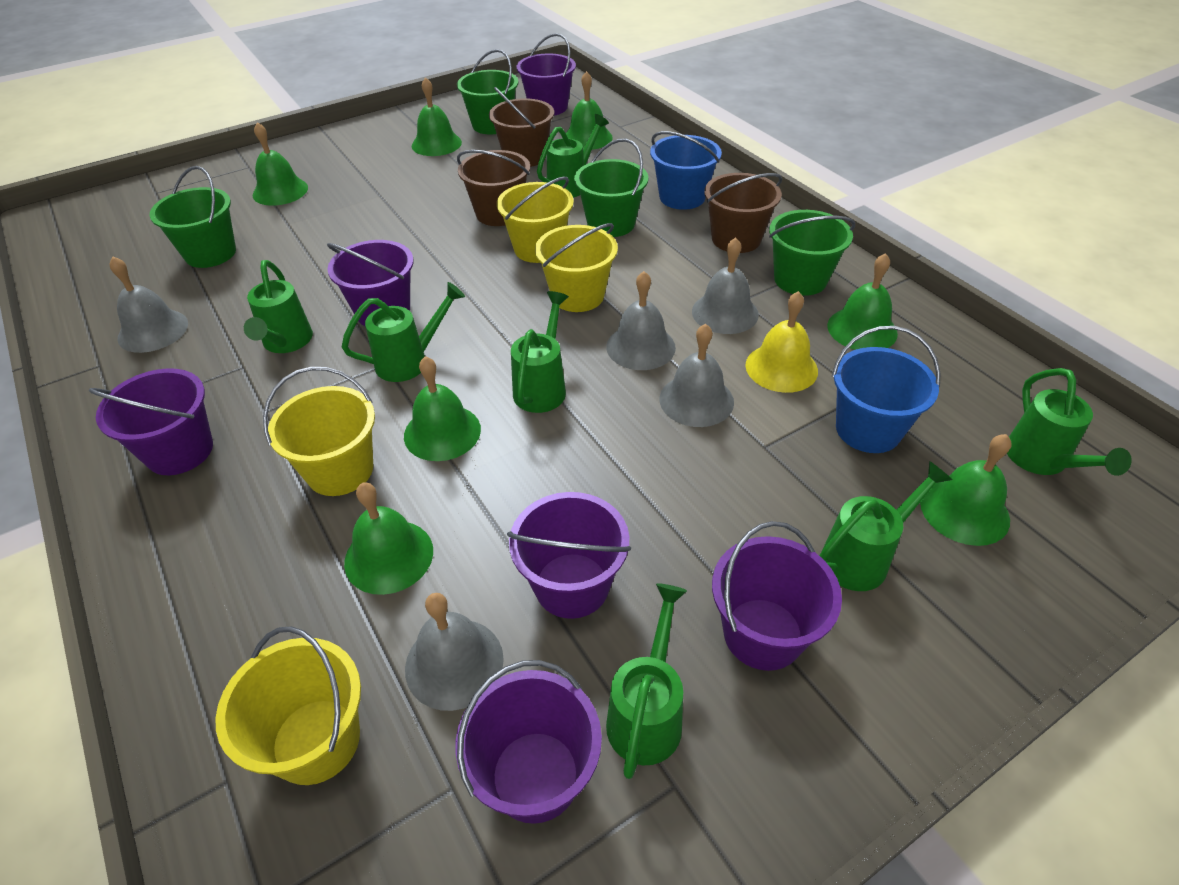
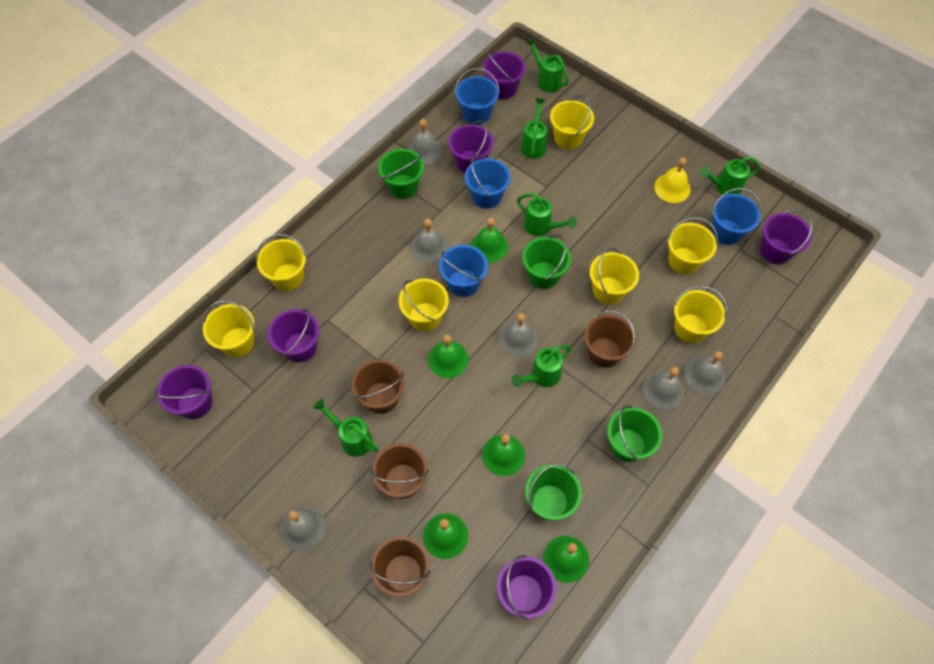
blue bucket: 2 -> 4
brown bucket: 3 -> 4
green bell: 7 -> 5
green watering can: 7 -> 6
grey bell: 5 -> 6
yellow bucket: 4 -> 7

